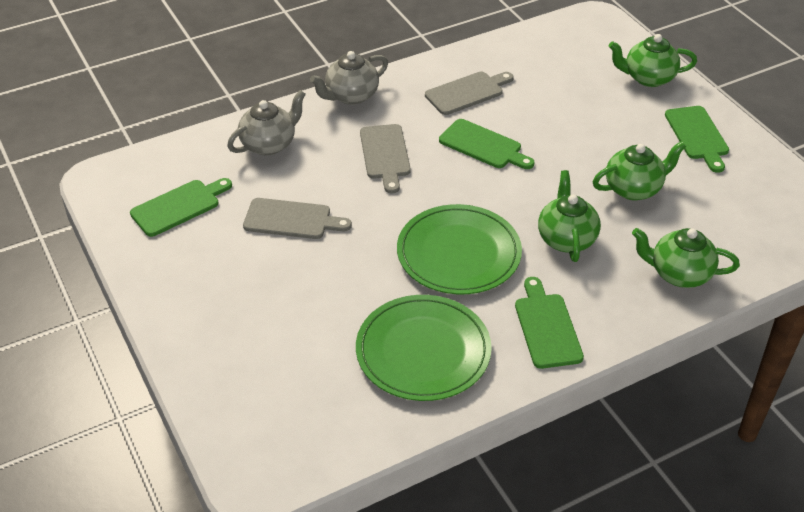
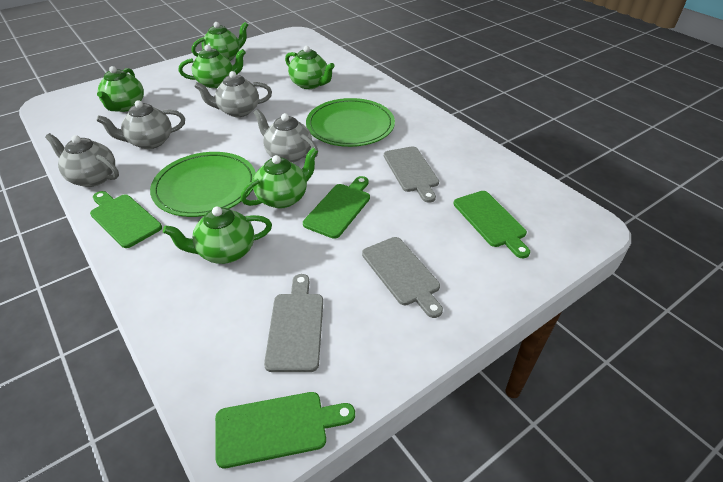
green teapot: 4 -> 6
grey teapot: 2 -> 4

